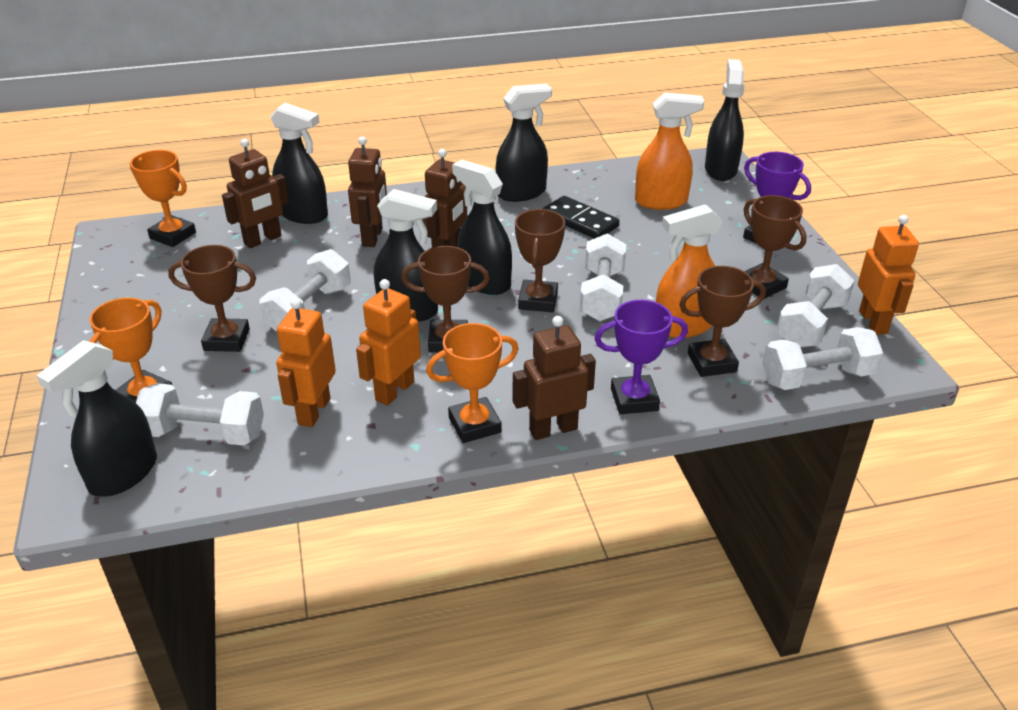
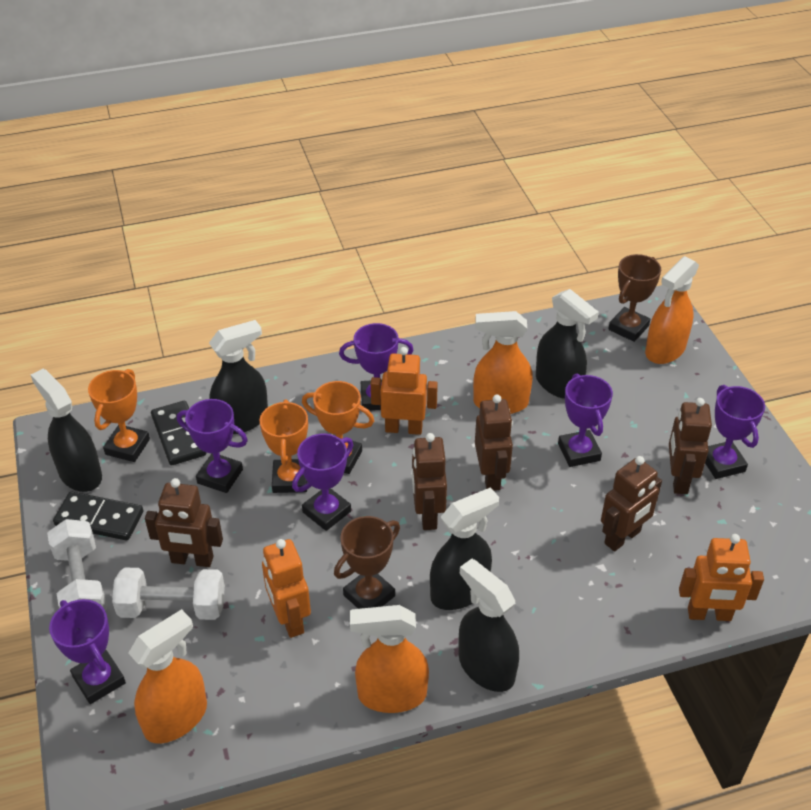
black domino: 1 -> 2
black spray bottle: 6 -> 5
brown robot: 4 -> 5
brown trophy: 5 -> 2
orange spray bottle: 2 -> 4
purple trophy: 2 -> 6
white dumbbell: 5 -> 2

